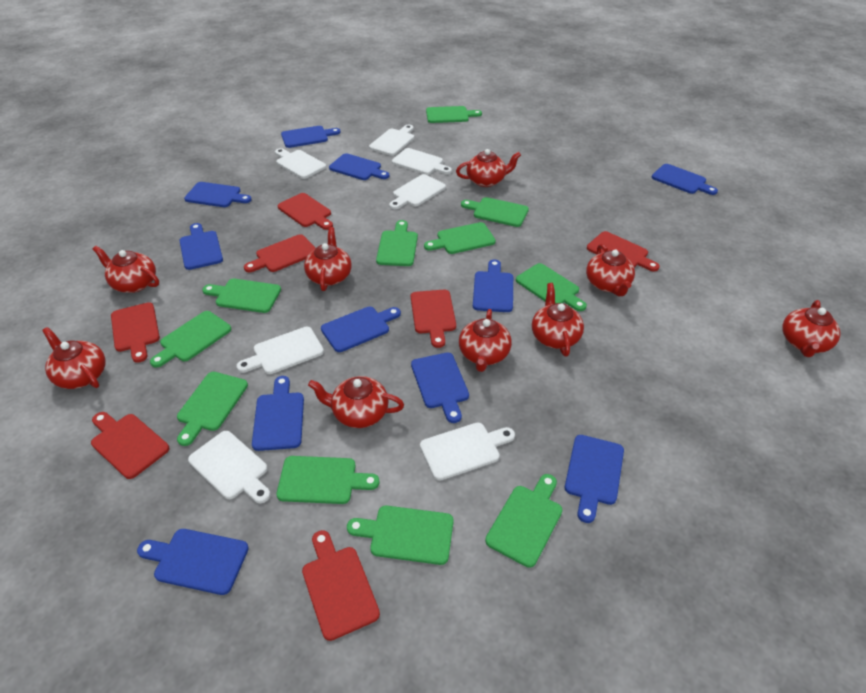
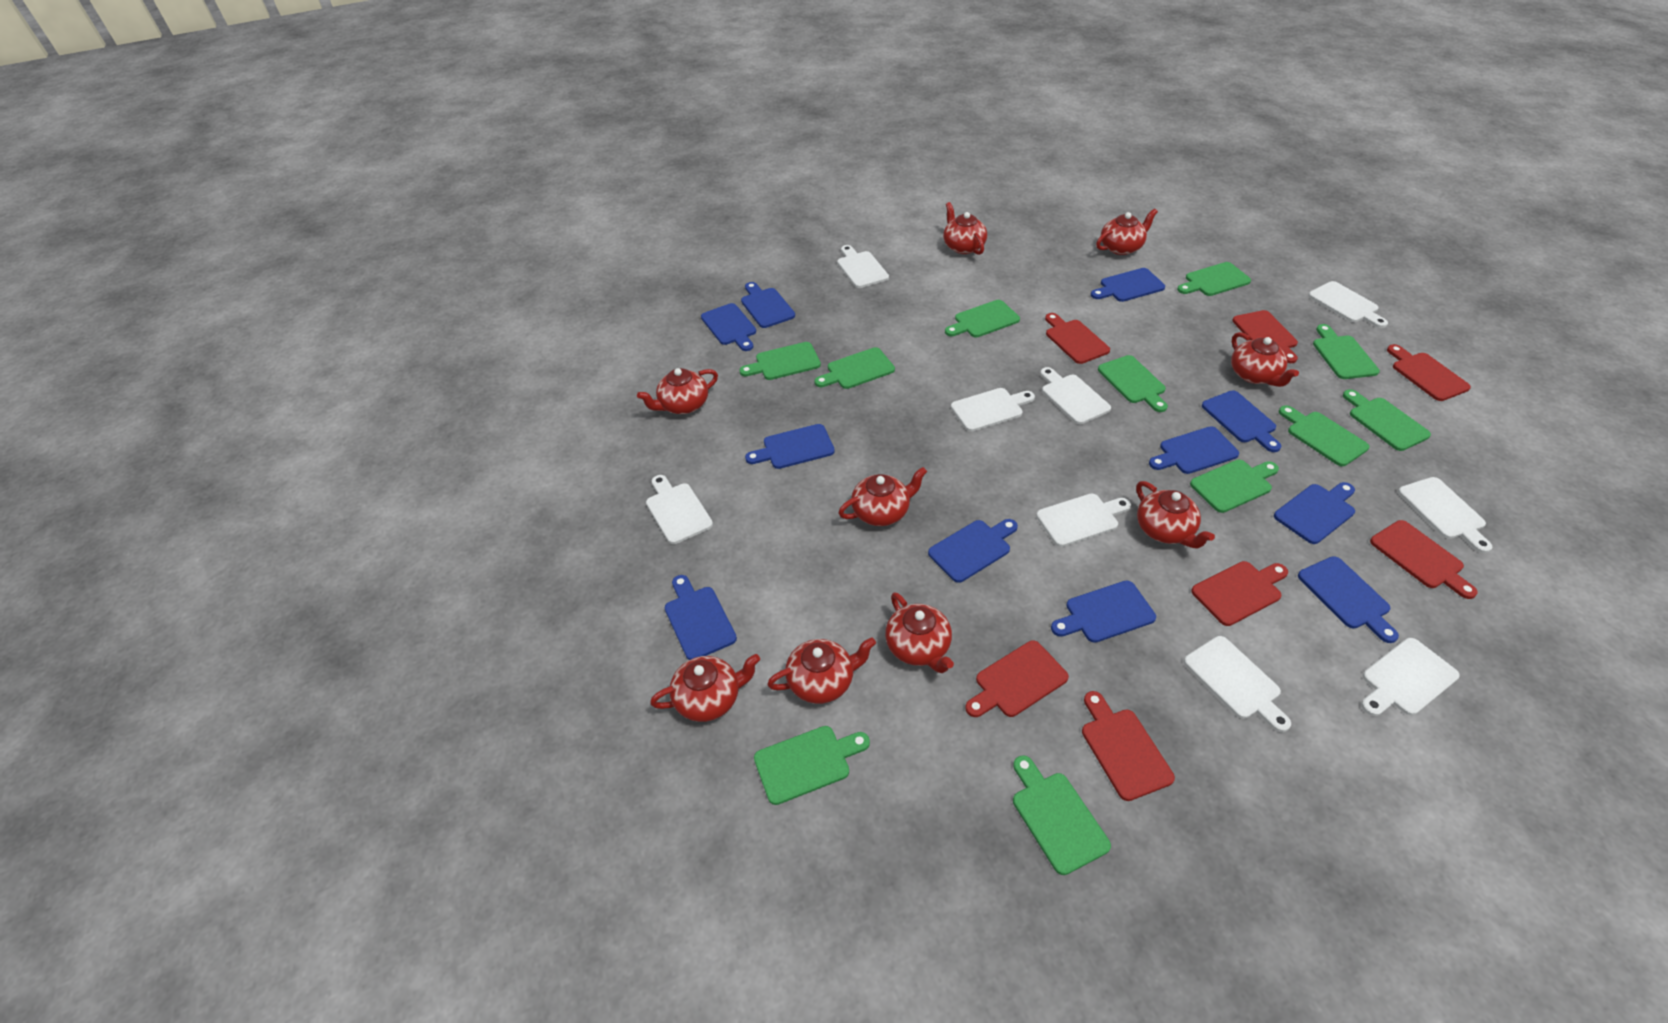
white cutting board: 7 -> 9

